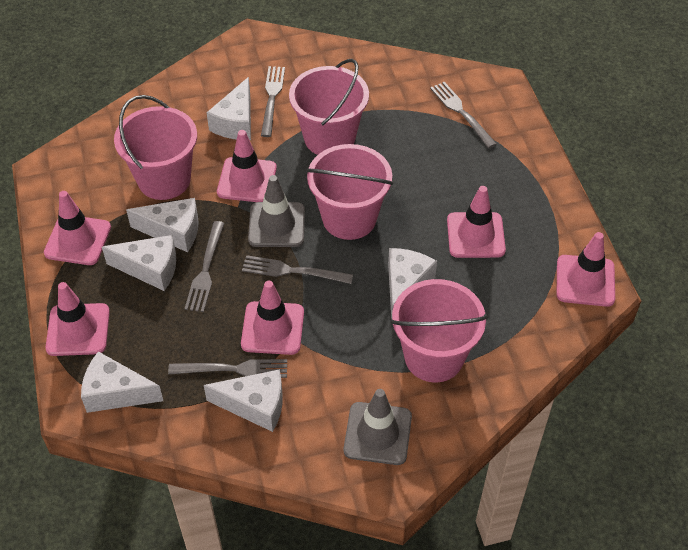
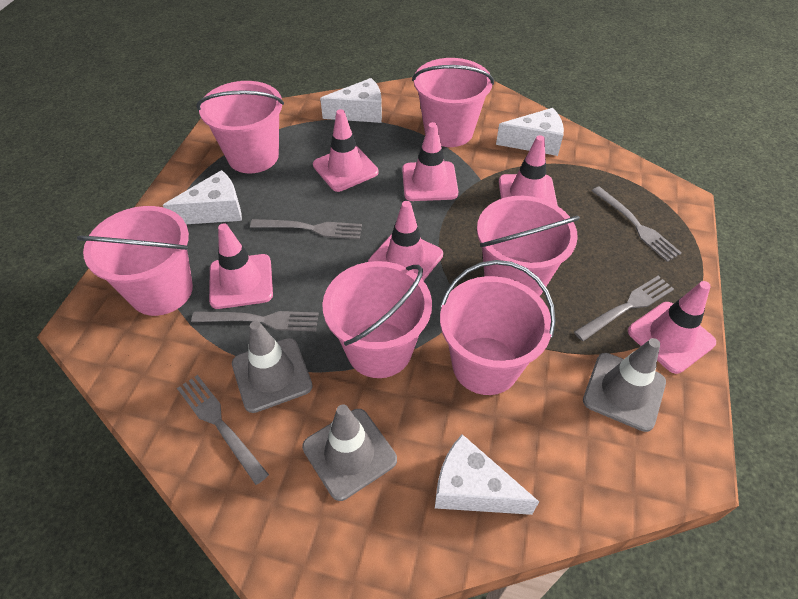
grey traffic cone: 2 -> 3
pink bucket: 4 -> 6
white cheese: 6 -> 4

